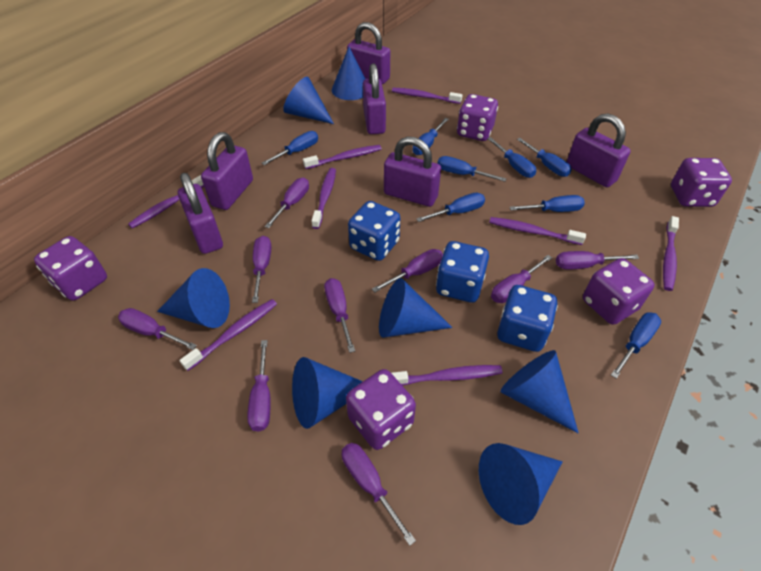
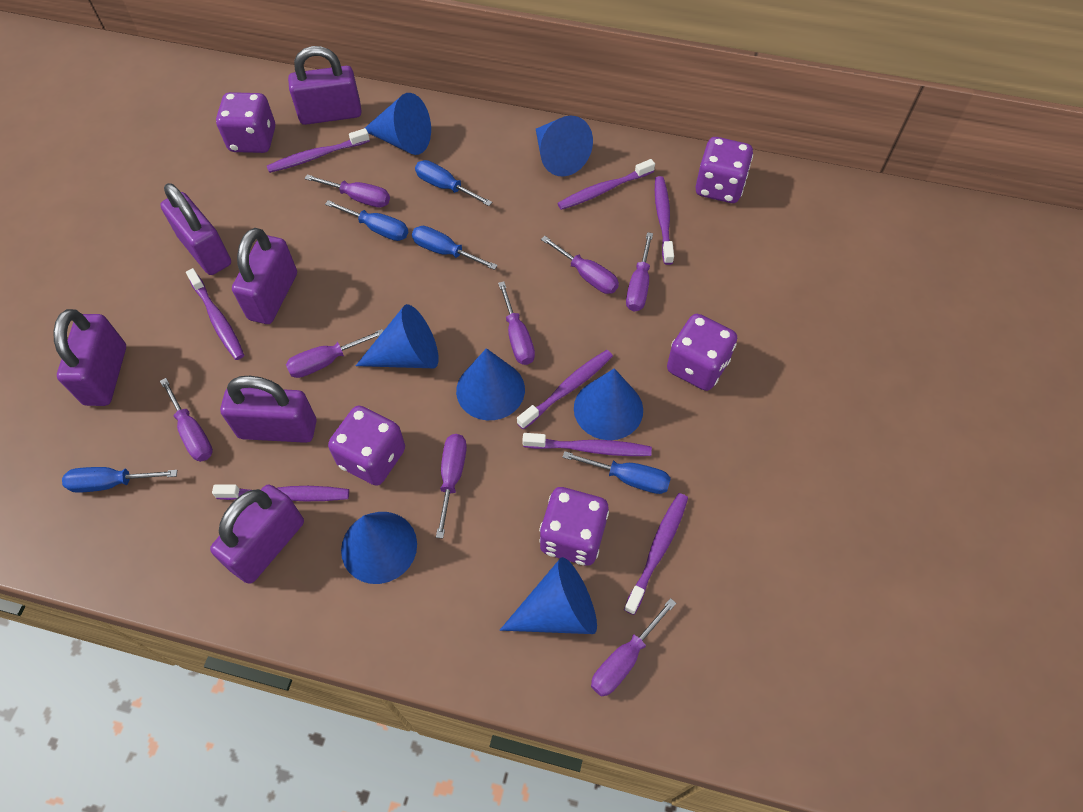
blue dice: 3 -> 0
blue screwdriver: 8 -> 5
purple screwdriver: 9 -> 8

